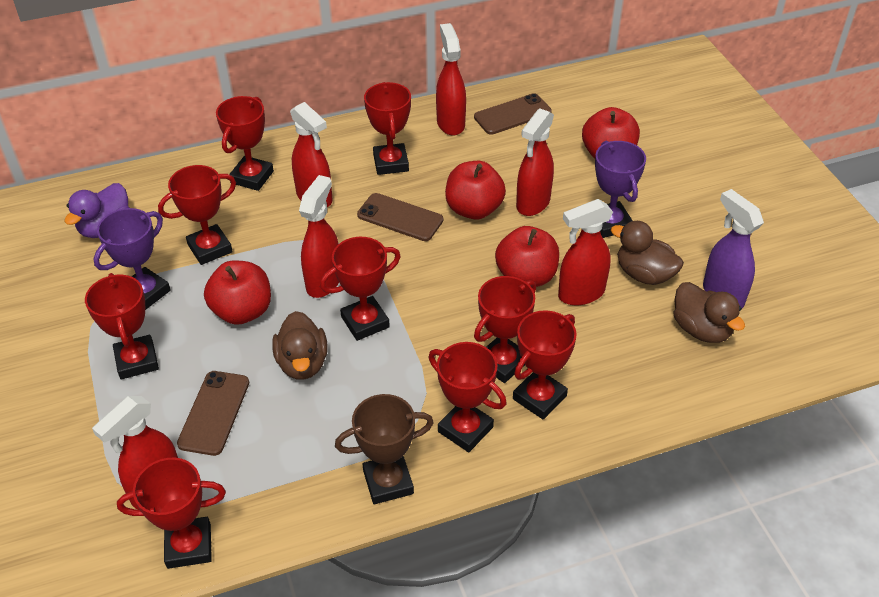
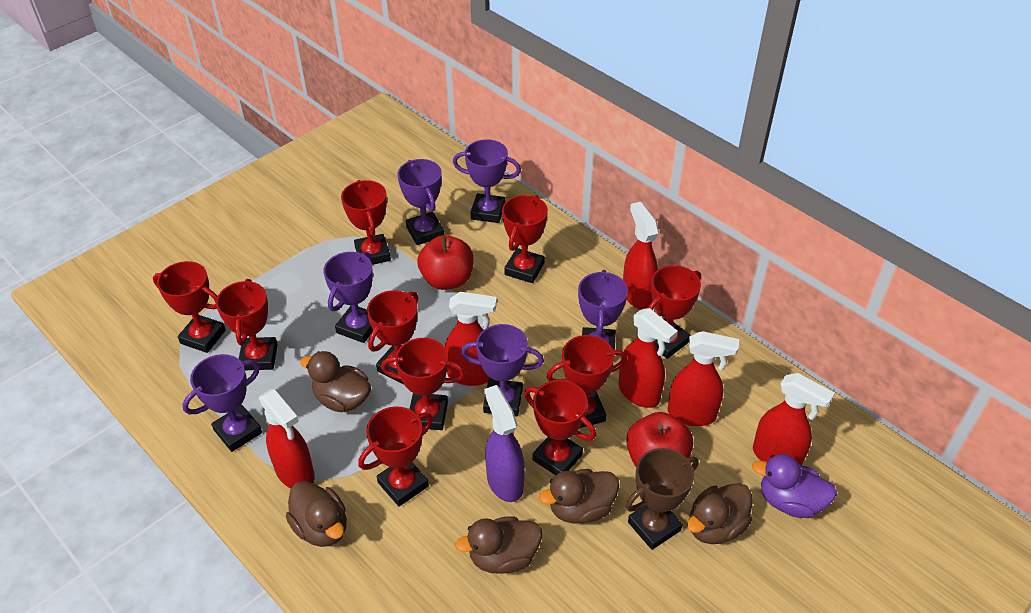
brown duck: 3 -> 5
brown phone: 3 -> 0
purple trophy: 2 -> 6
red apple: 4 -> 2
red trophy: 9 -> 10

